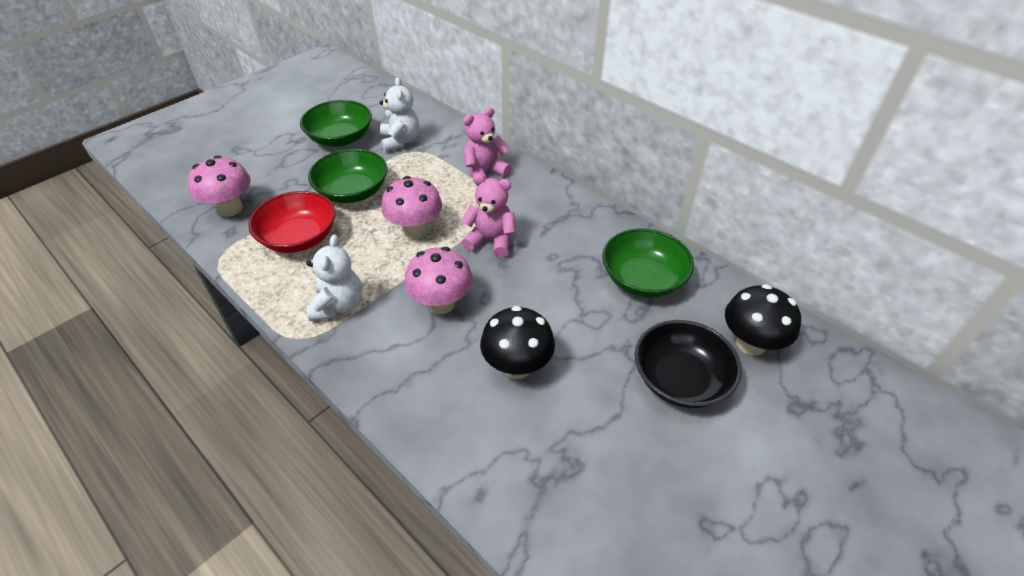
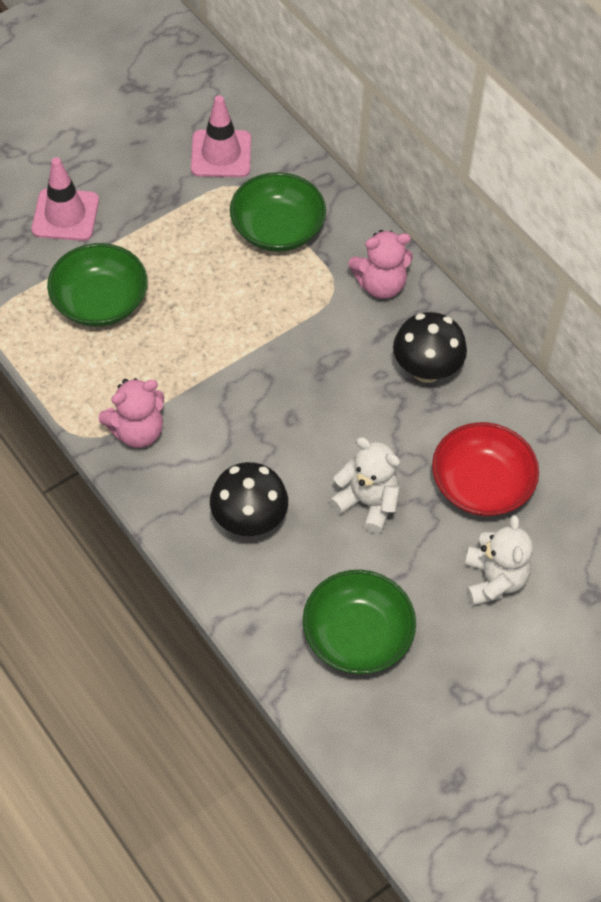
black bowl: 1 -> 0
pink mushroom: 3 -> 0
pink traffic cone: 0 -> 2

